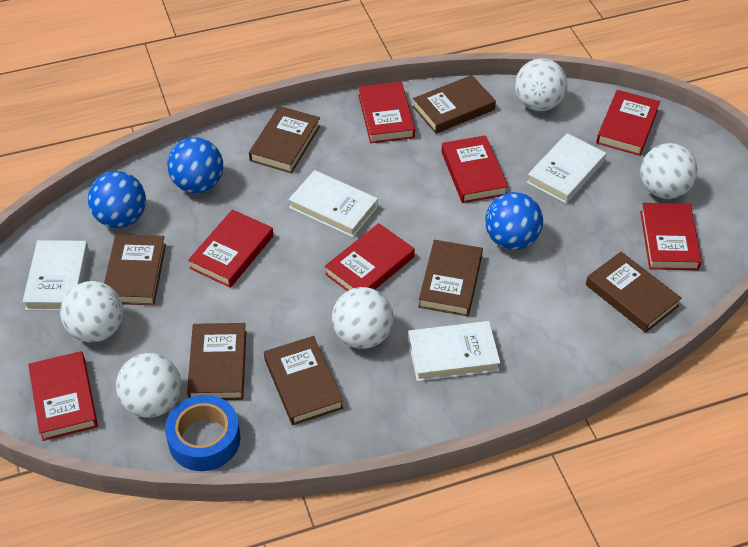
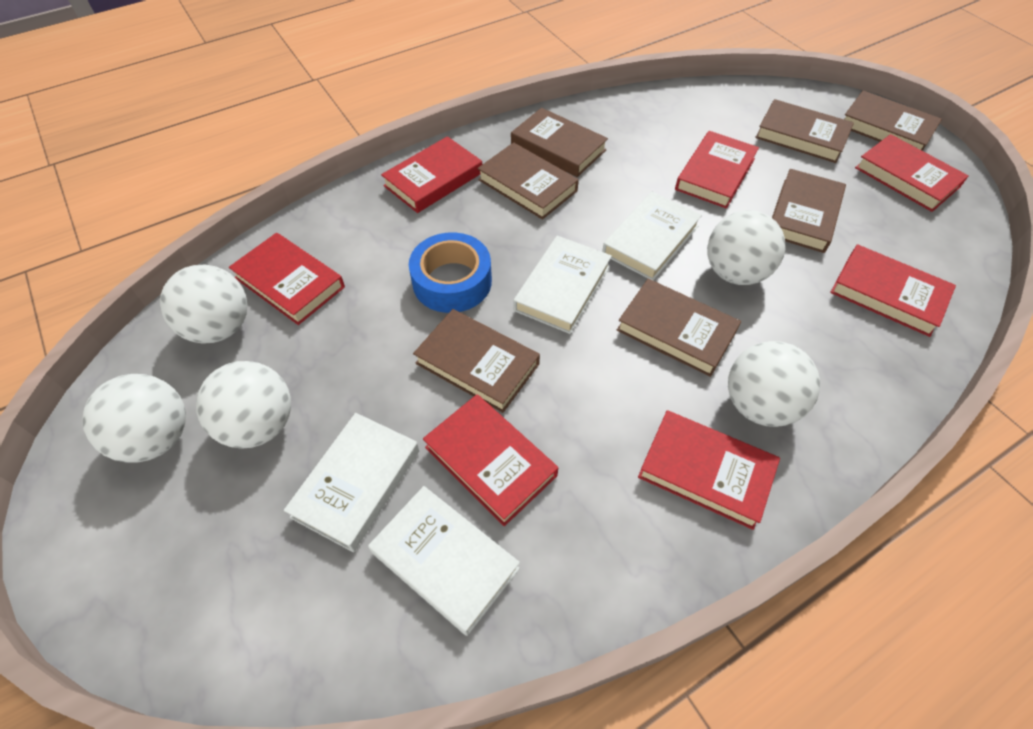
blue ball: 3 -> 0

